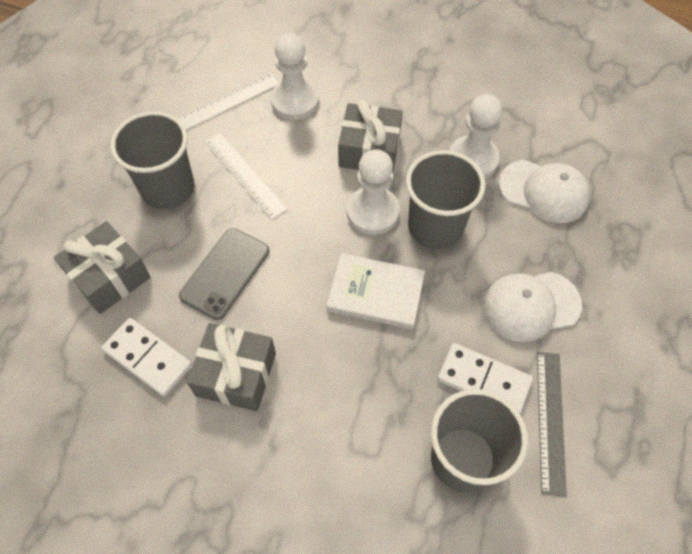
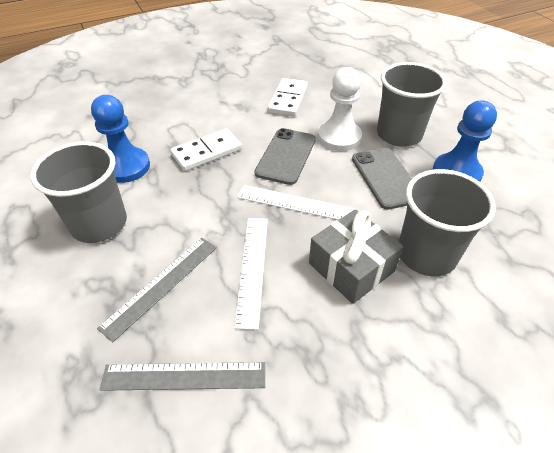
blue pawn: 0 -> 2
grey gift: 3 -> 1
grey phone: 1 -> 2
grey ruler: 1 -> 2
white book: 1 -> 0
white cap: 2 -> 0
white pawn: 3 -> 1

